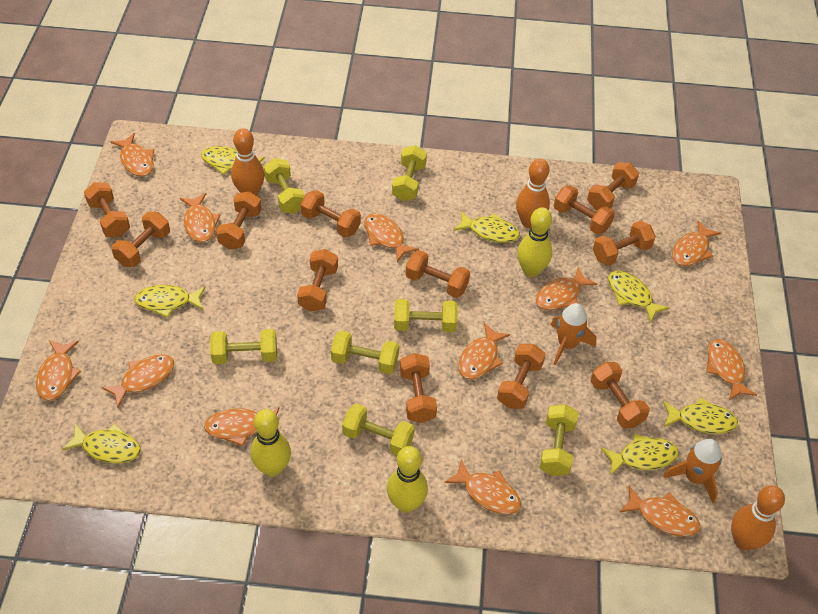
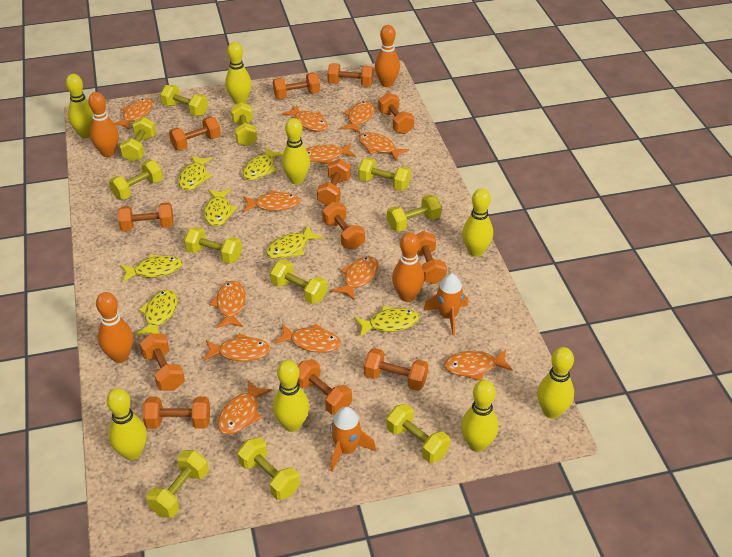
orange bowling pin: 3 -> 4
yellow bowling pin: 3 -> 8
yellow dumbbell: 7 -> 11

